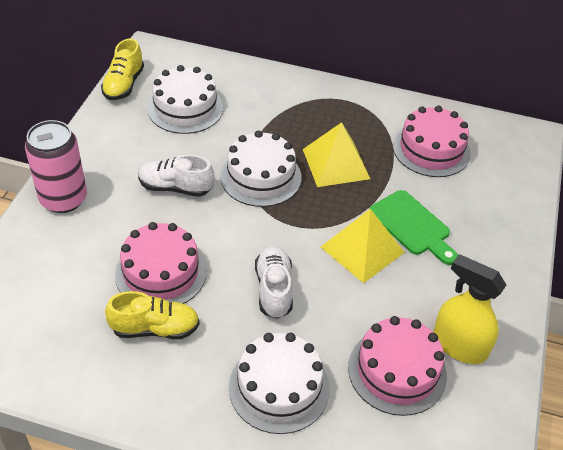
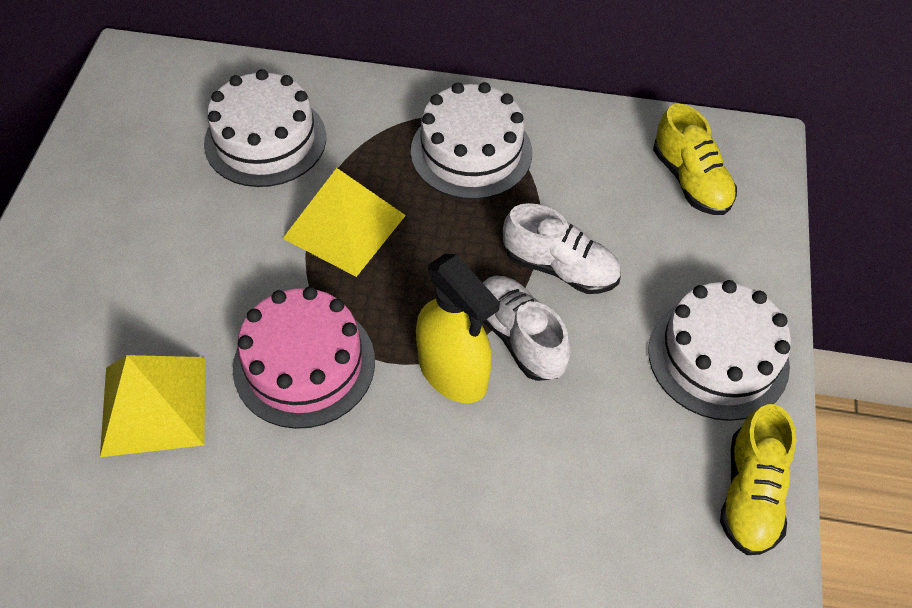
green cutting board: 1 -> 0
pink cake: 3 -> 1
pink can: 1 -> 0

